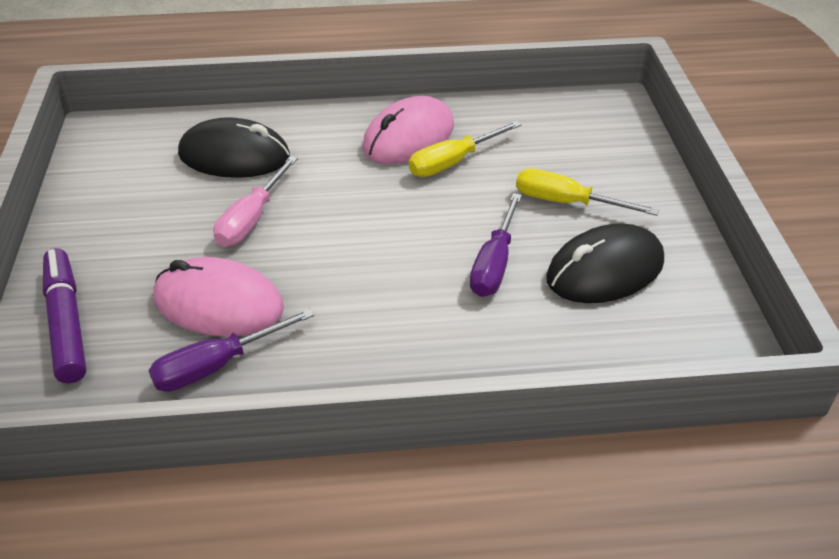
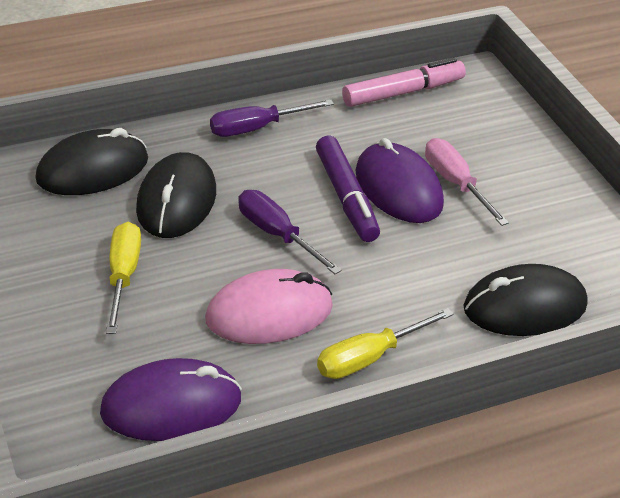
black mouse: 2 -> 3
pink marker: 0 -> 1
pink mouse: 2 -> 1
purple mouse: 0 -> 2

